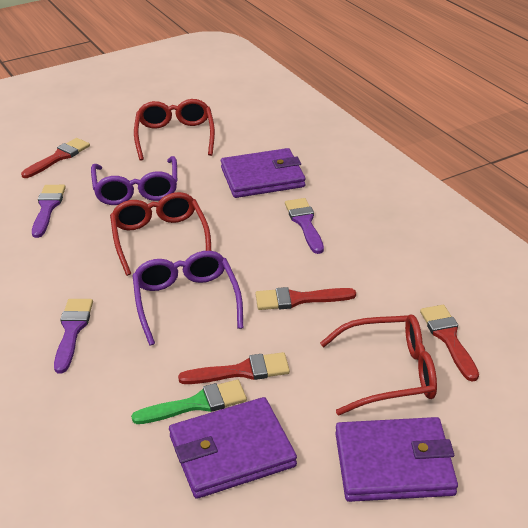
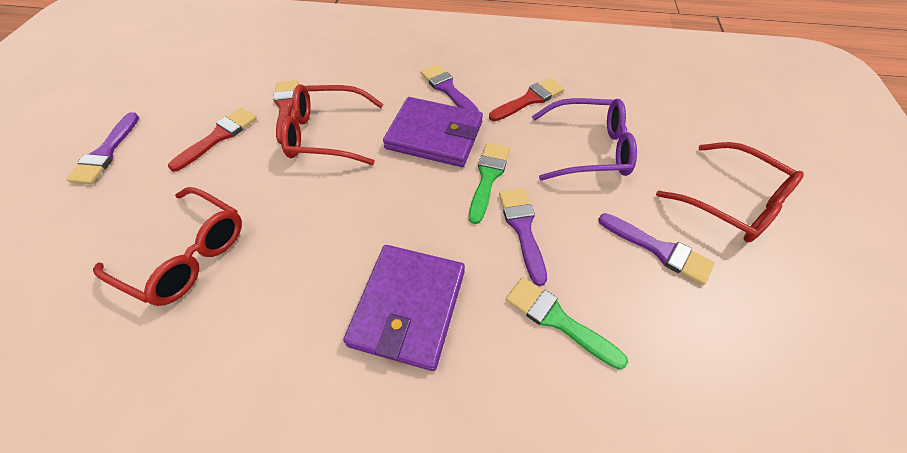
green brush: 1 -> 2
purple brush: 3 -> 4
purple glasses: 2 -> 1
purple wallet: 3 -> 2
red brush: 4 -> 3

